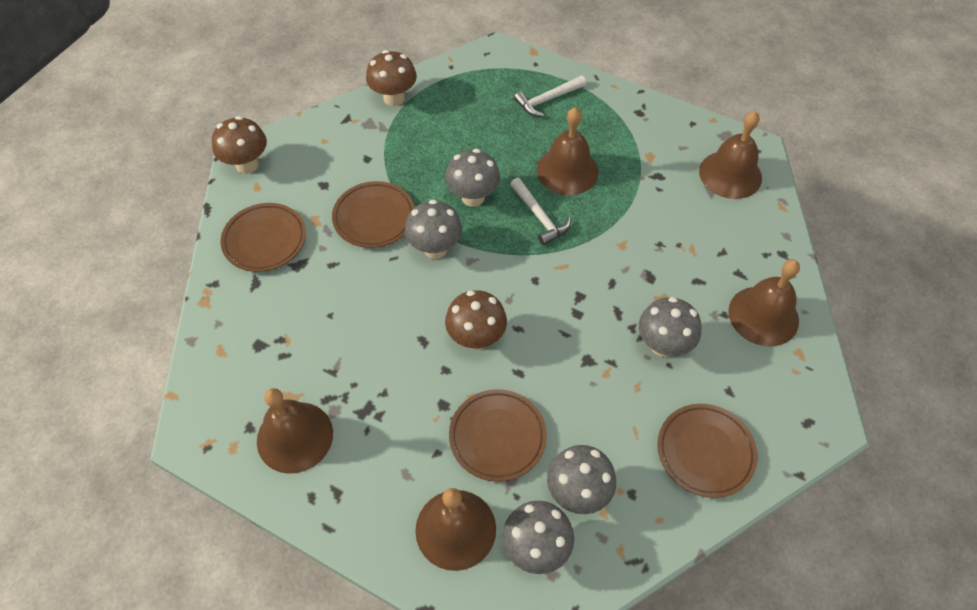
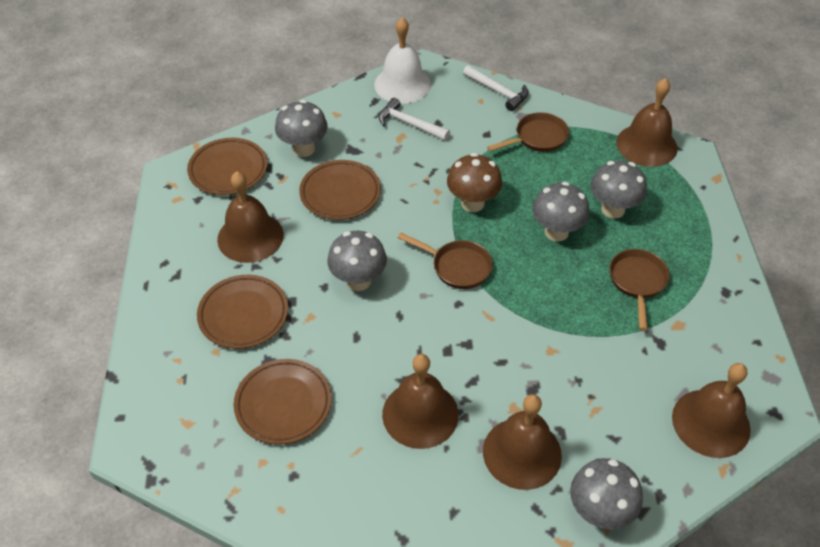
brown mushroom: 3 -> 1
brown pan: 0 -> 3
white bell: 0 -> 1

